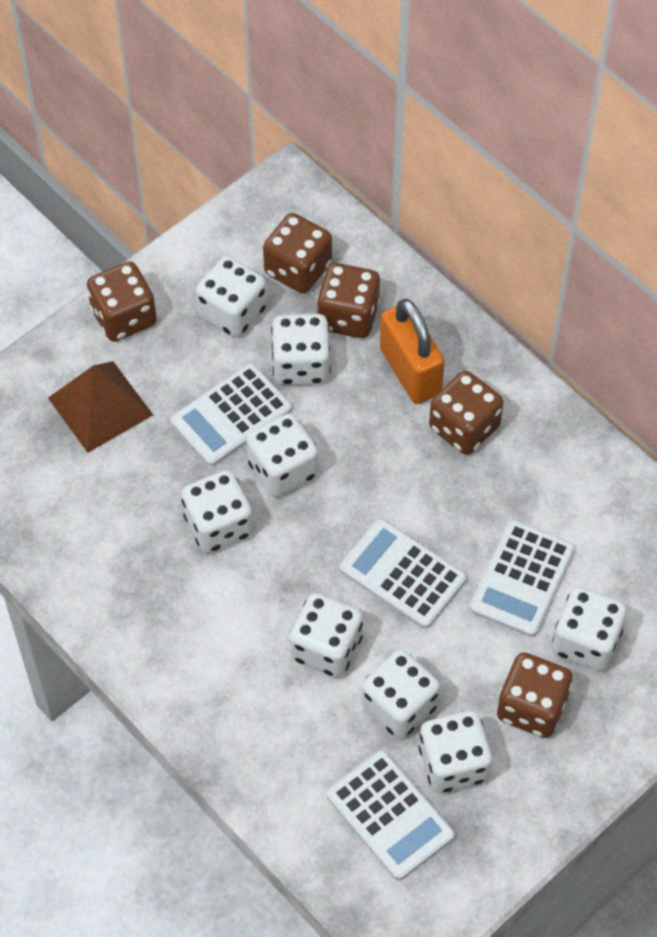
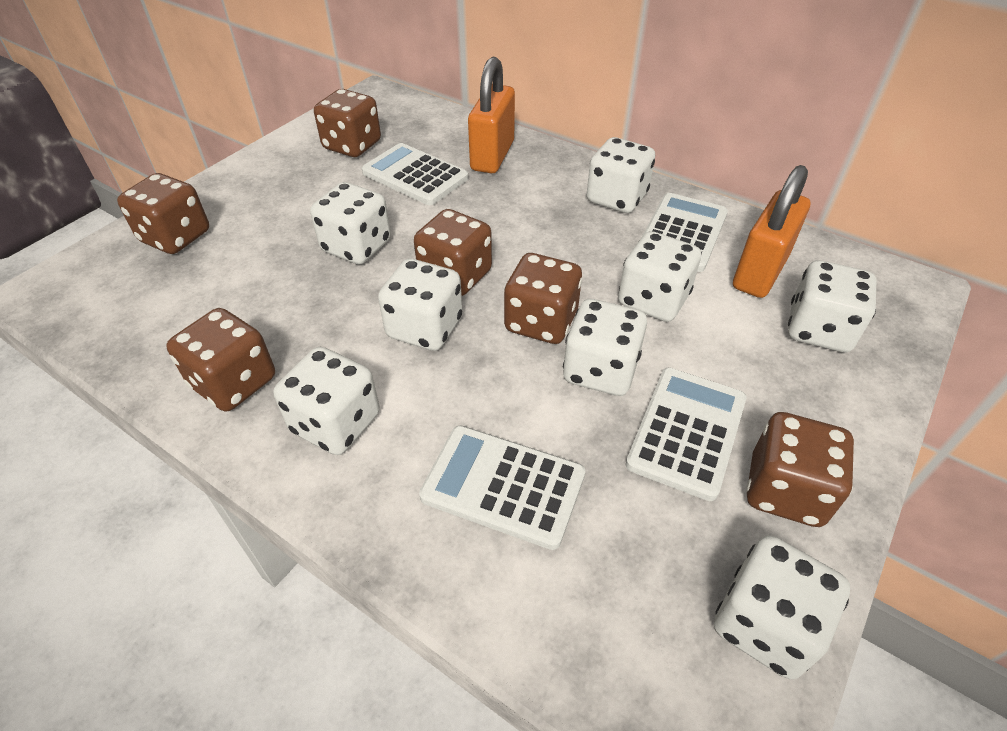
brown dice: 5 -> 6
brown pyramid: 1 -> 0
orange padlock: 1 -> 2

